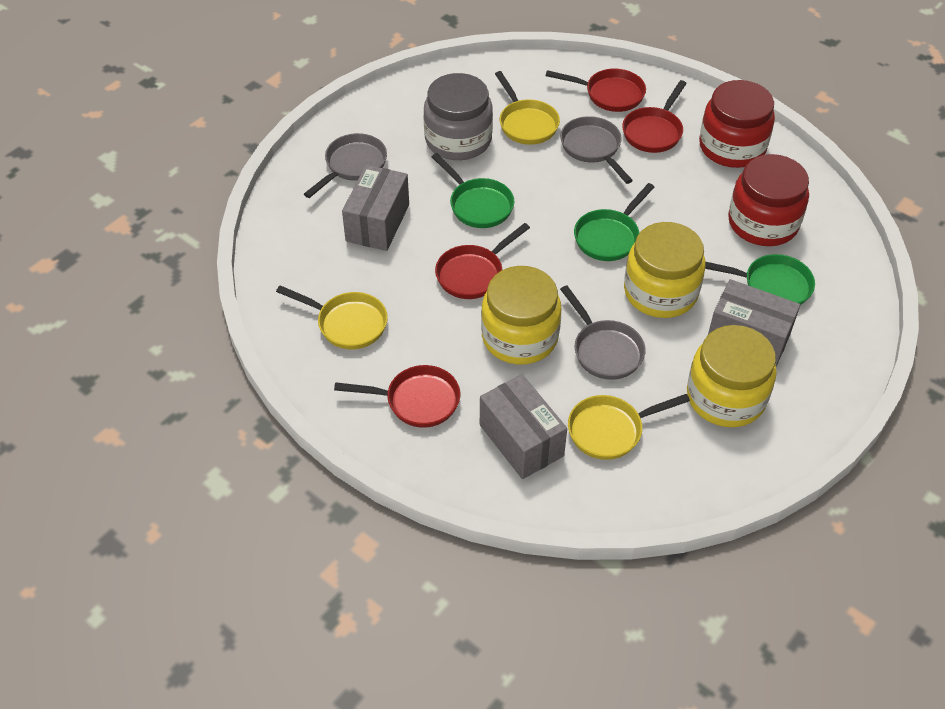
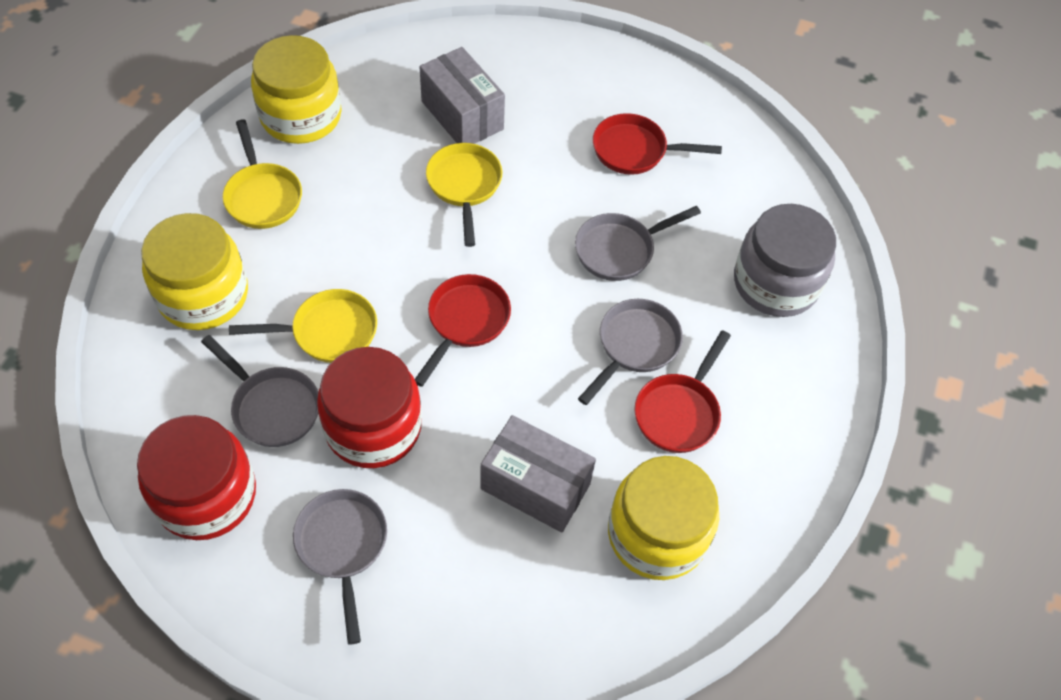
green pan: 3 -> 0
grey box: 3 -> 2
grey pan: 3 -> 4
red pan: 4 -> 3

